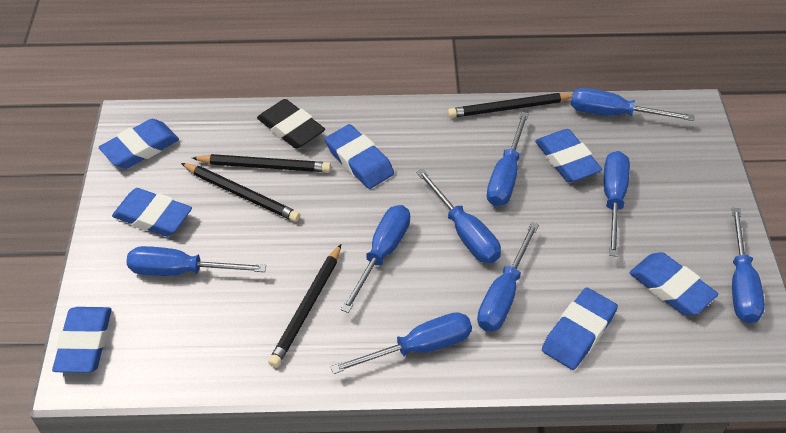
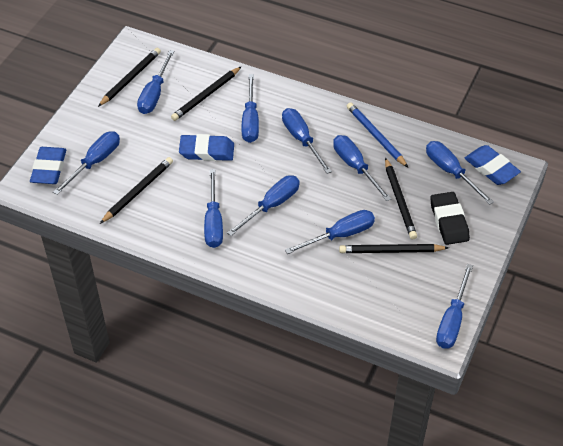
black pencil: 4 -> 5
blue eraser: 7 -> 3
blue pencil: 0 -> 1
blue screwdriver: 9 -> 10

